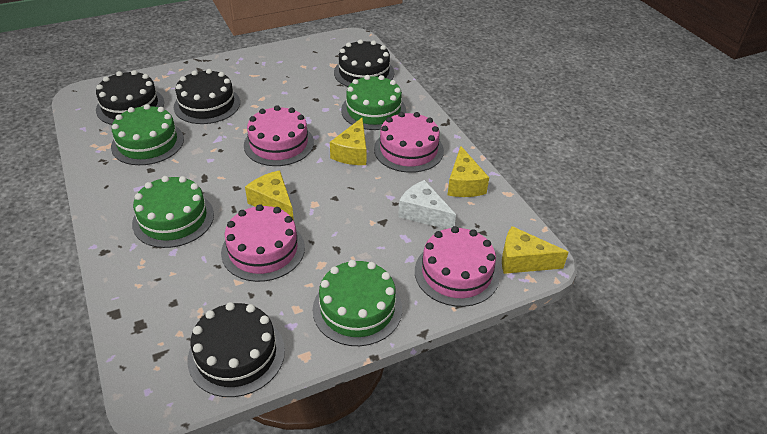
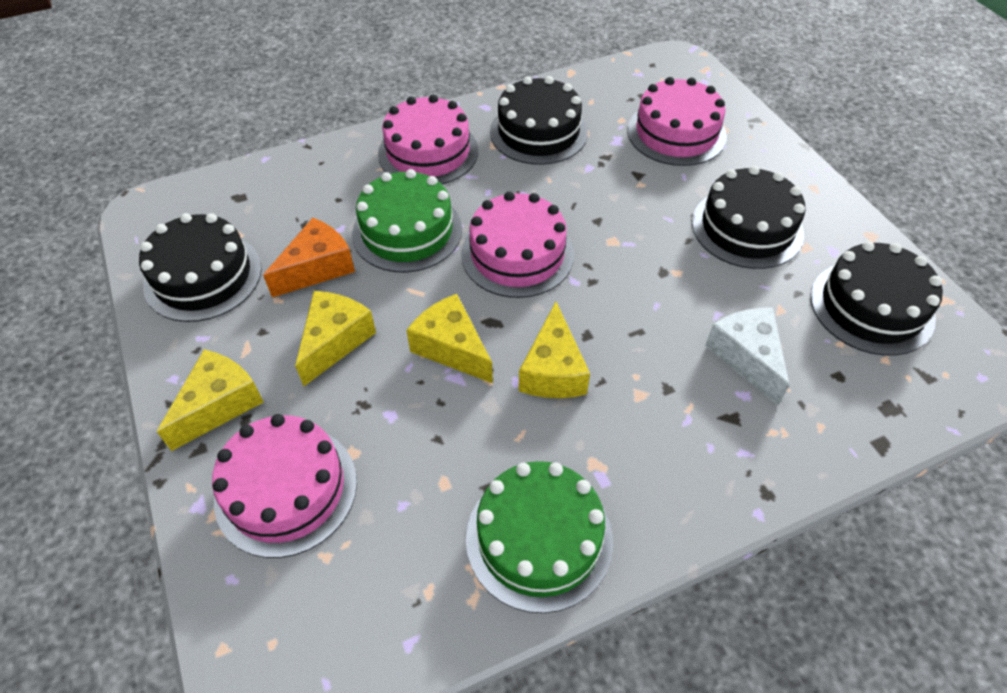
green cake: 4 -> 2
orange cheese: 0 -> 1

